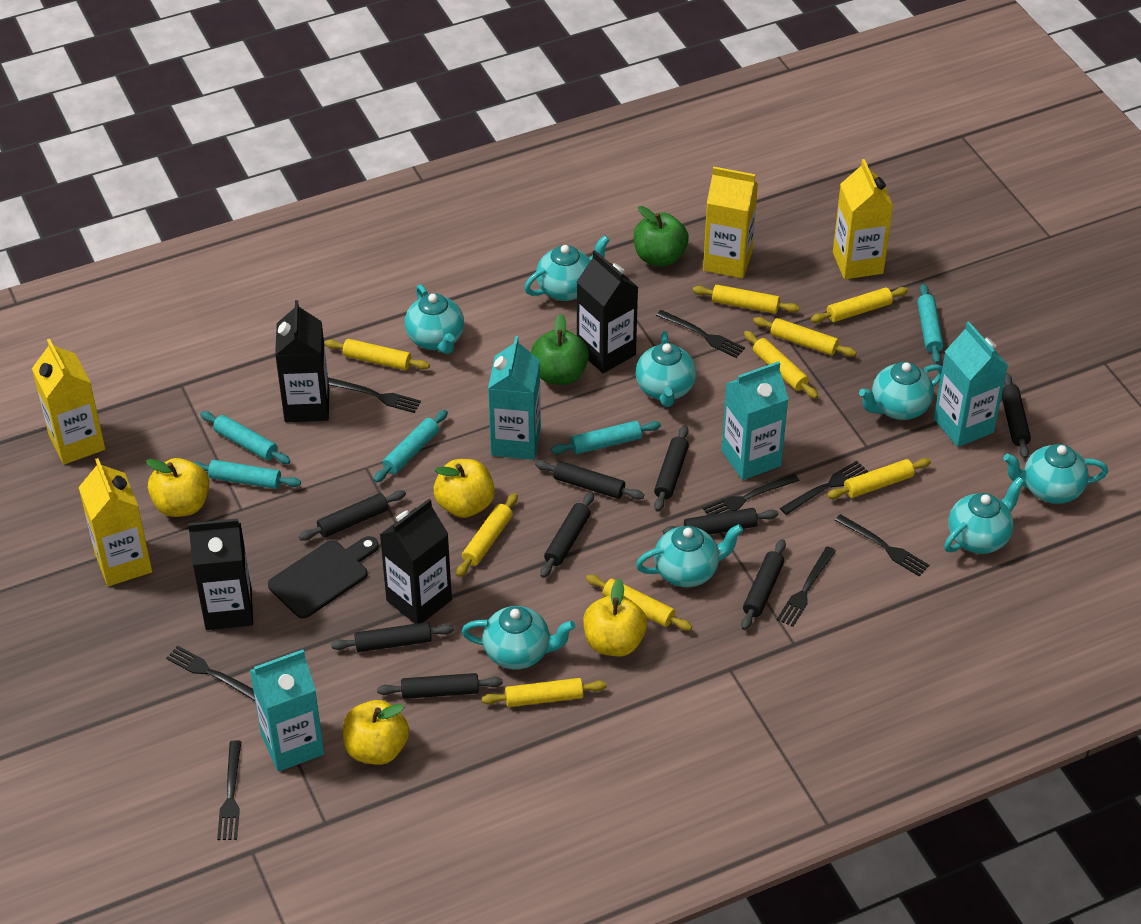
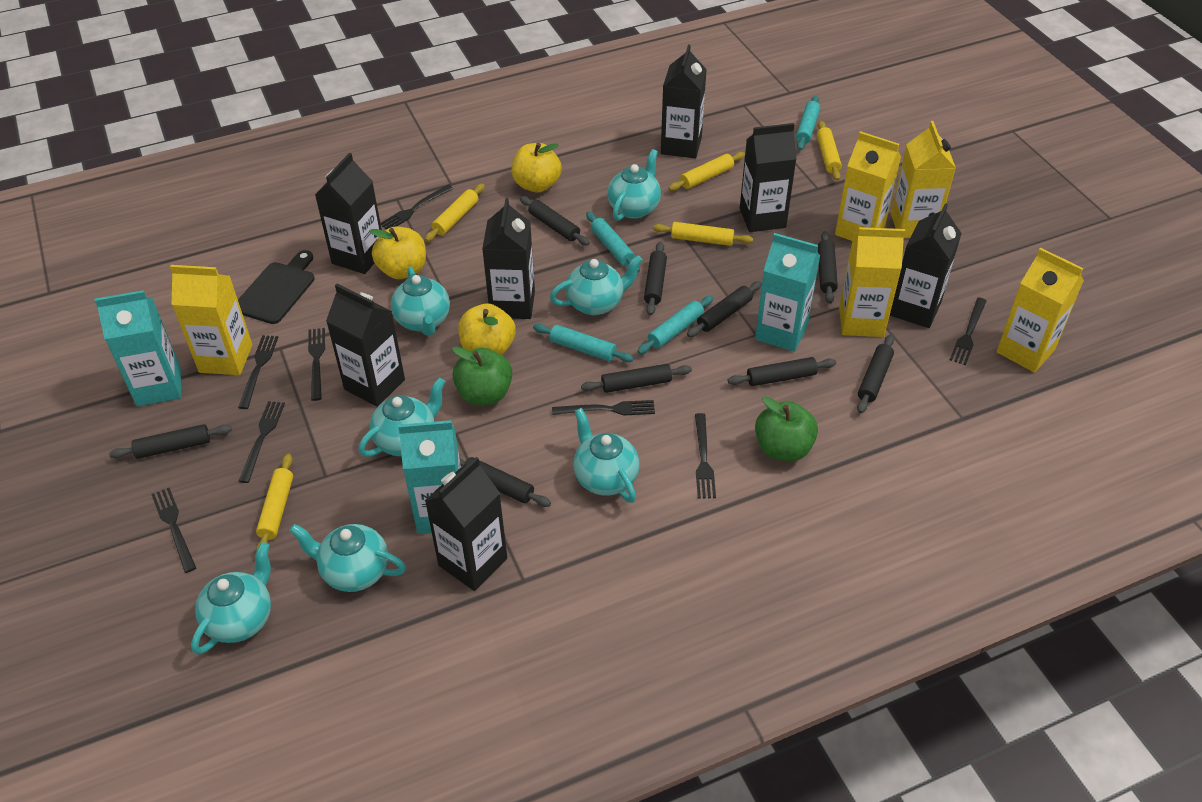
black carton: 4 -> 7
turquoise carton: 4 -> 3
turquoise rolling pin: 5 -> 4
turquoise teapot: 8 -> 7
yellow apple: 4 -> 3
yellow carton: 4 -> 5
yellow rolling pin: 9 -> 5

